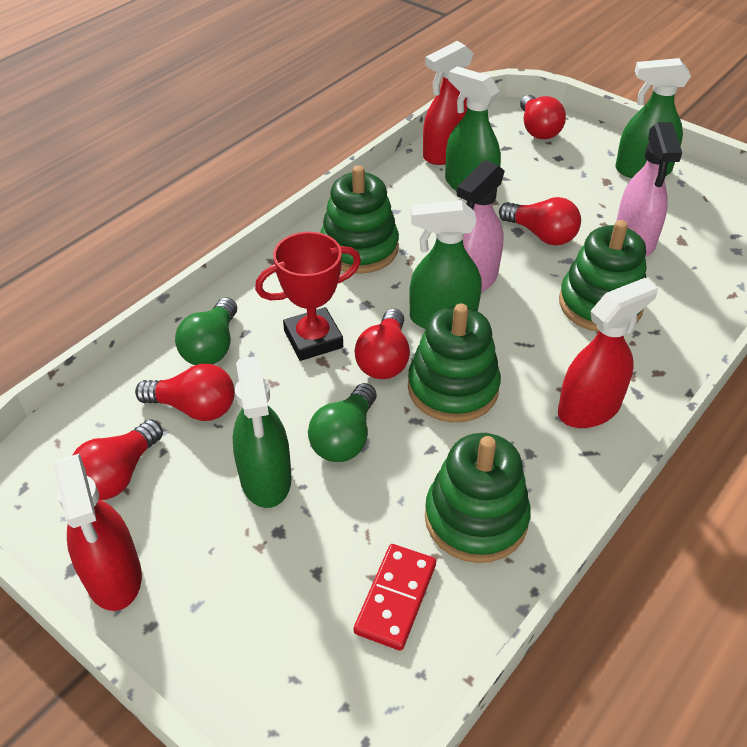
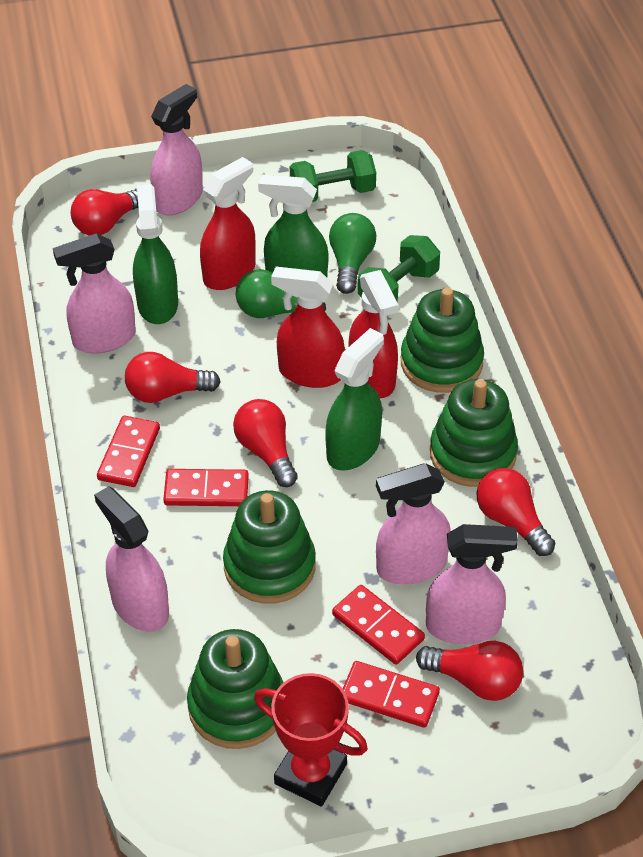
green dumbbell: 0 -> 2
green spray bottle: 4 -> 3
pink spray bottle: 2 -> 5
red domino: 1 -> 4

